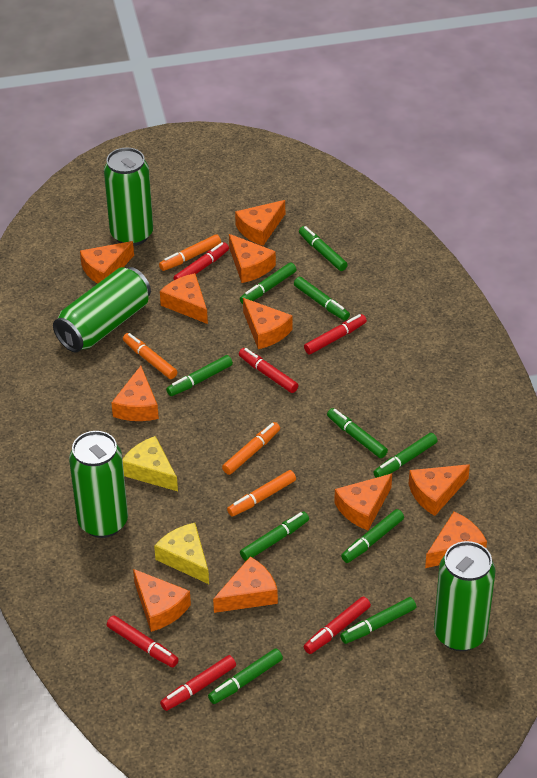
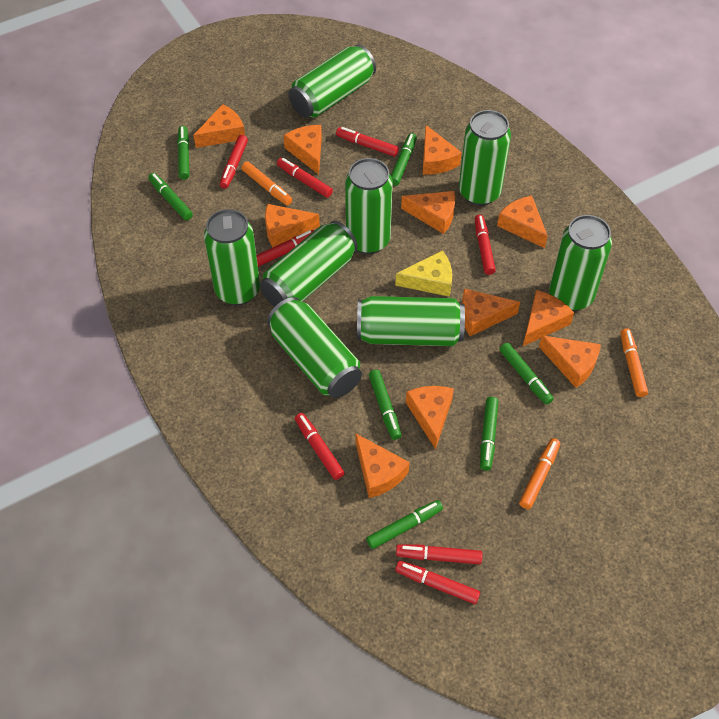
green can: 4 -> 8
green marker: 10 -> 7
orange marker: 4 -> 3
red marker: 6 -> 8
yellow cheese: 2 -> 1

